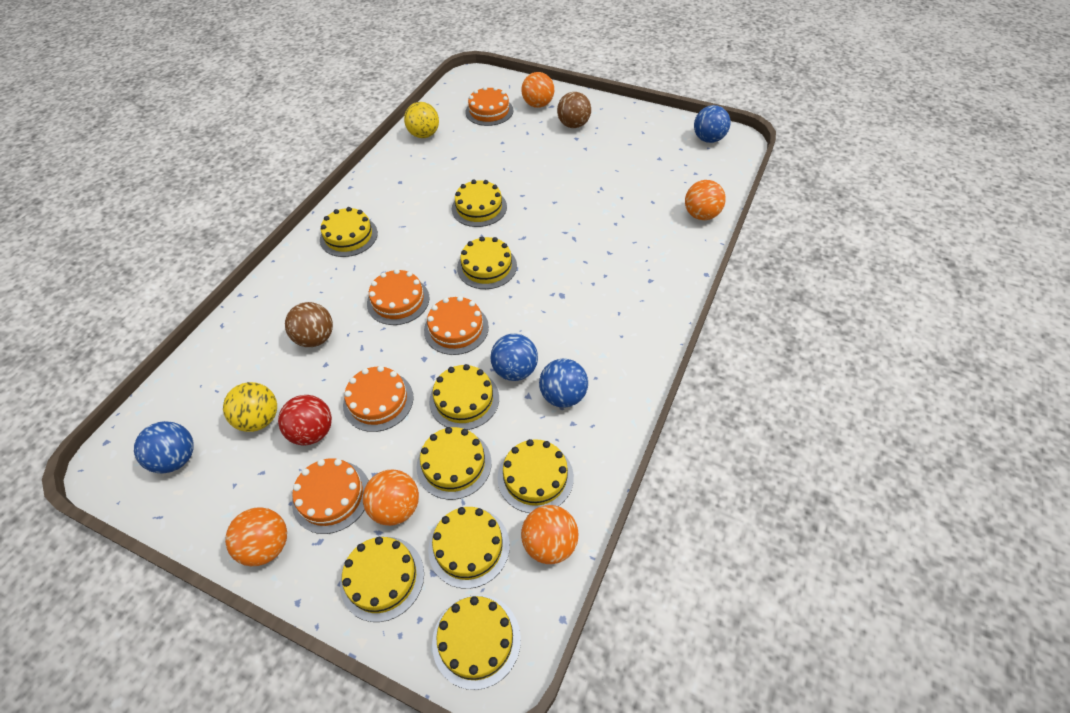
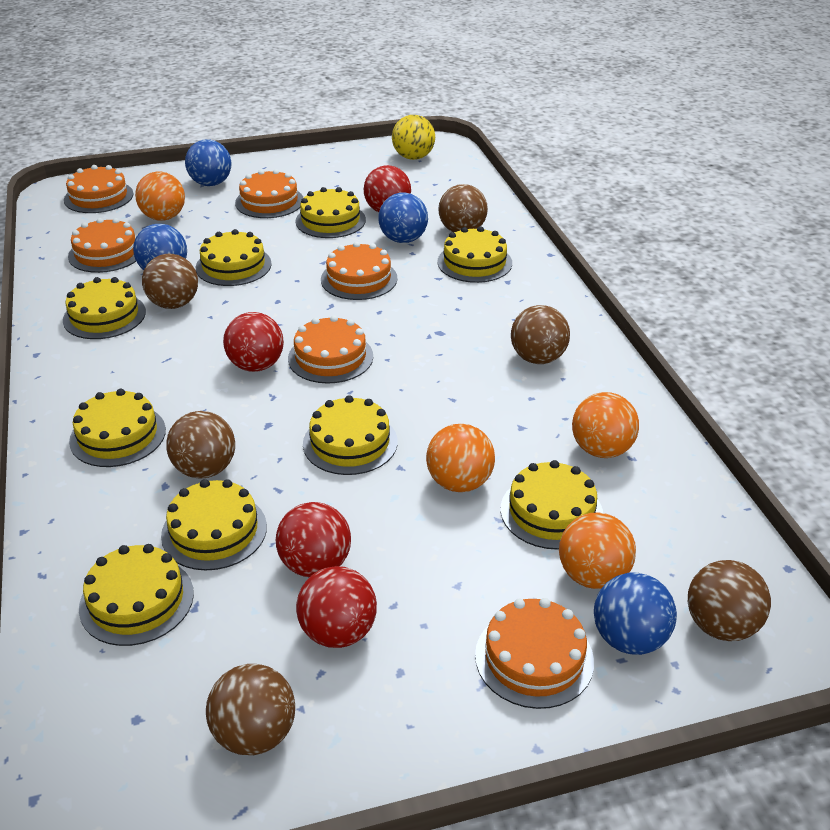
brown ball: 2 -> 6
orange ball: 5 -> 4
orange cake: 5 -> 6
red ball: 1 -> 4
yellow ball: 2 -> 1

